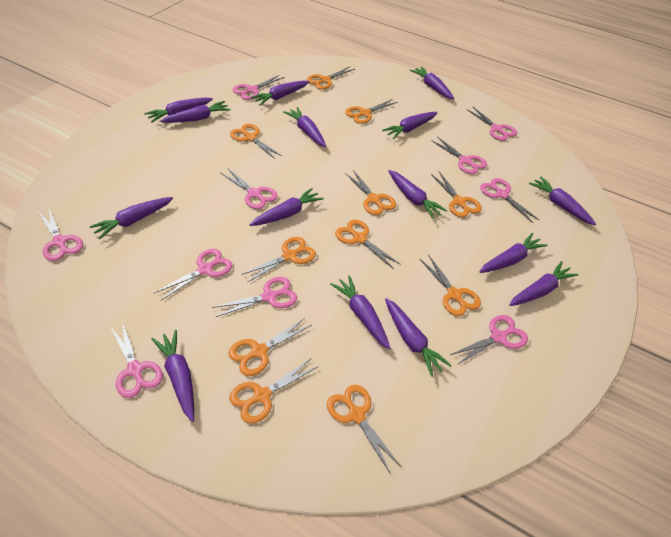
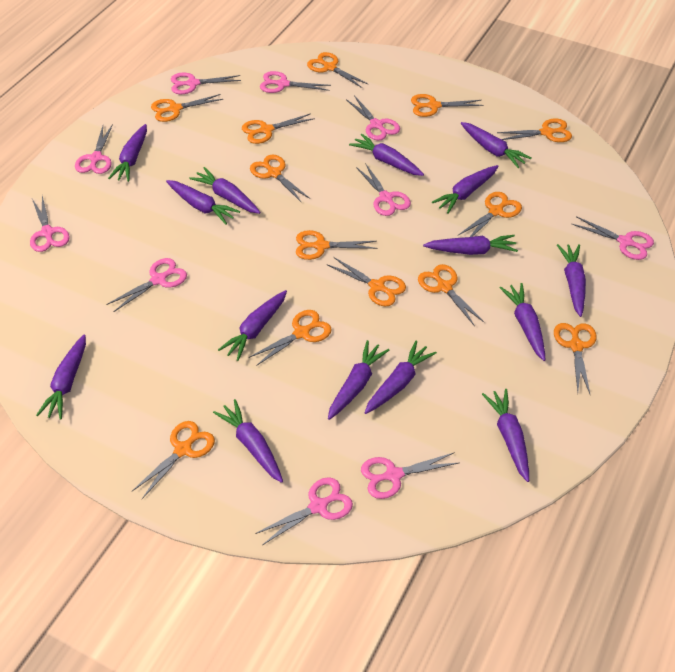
orange scissors: 11 -> 13

